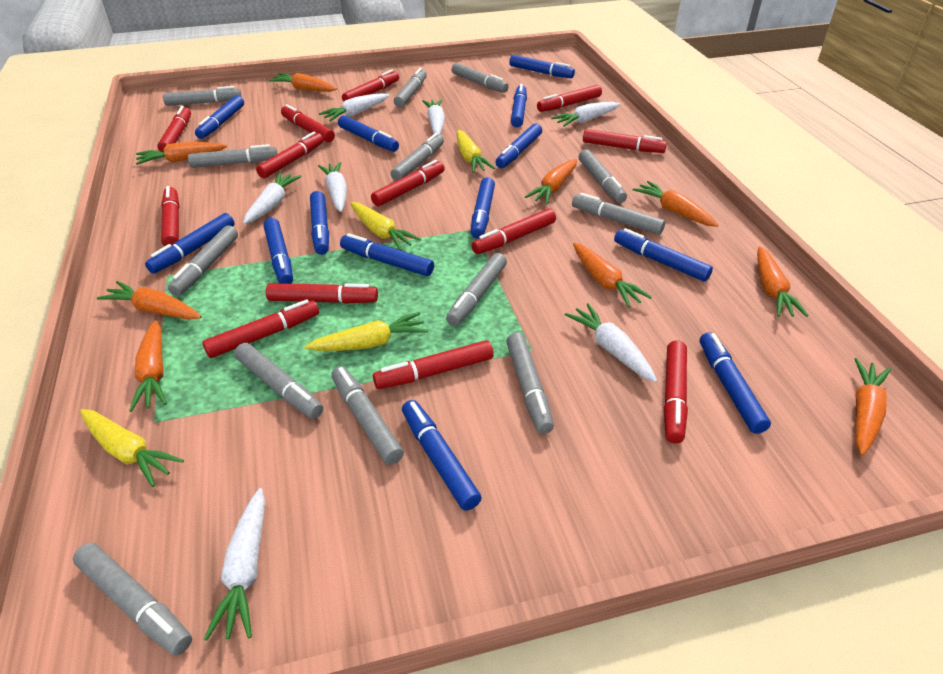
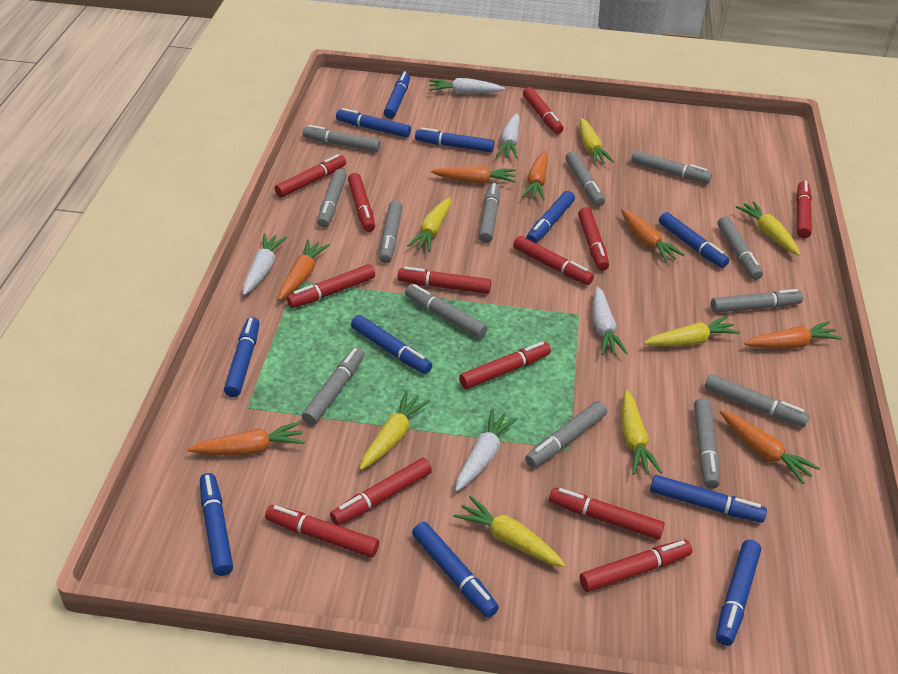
blue marker: 13 -> 11
orange carrot: 9 -> 7
white carrot: 7 -> 5
yellow carrot: 4 -> 7

